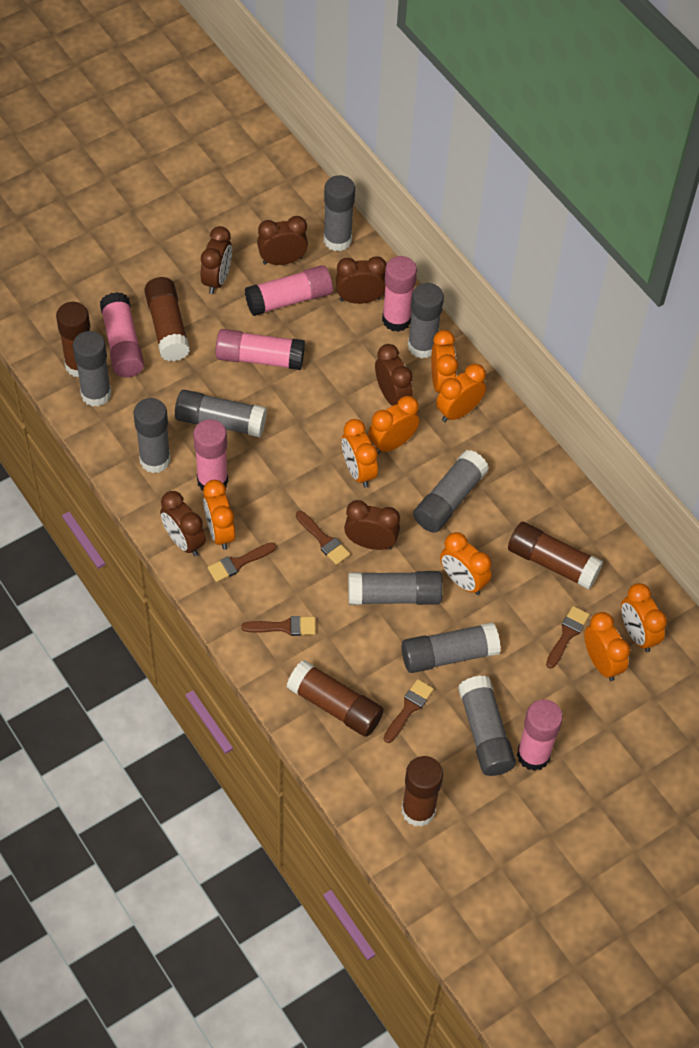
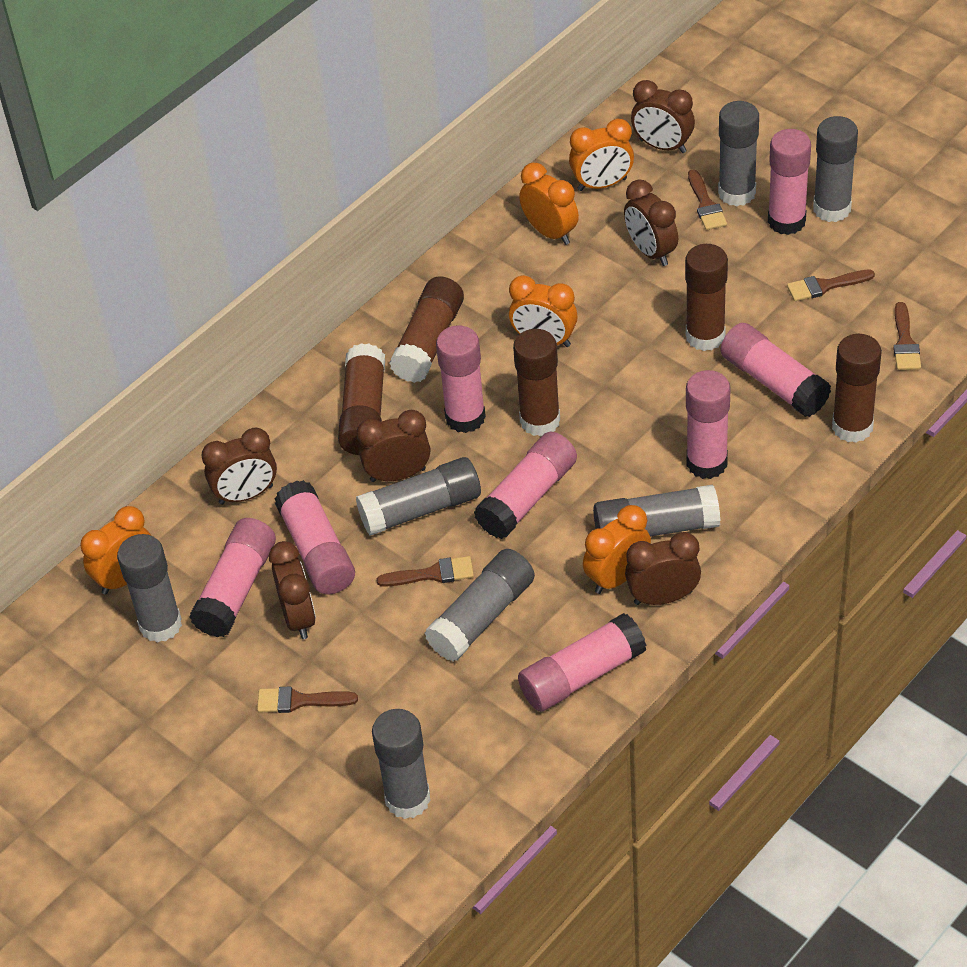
grey glue stick: 9 -> 7
orange clock: 8 -> 5
pink glue stick: 6 -> 8

